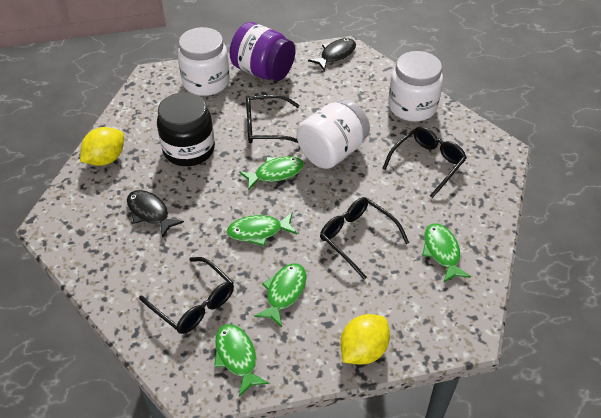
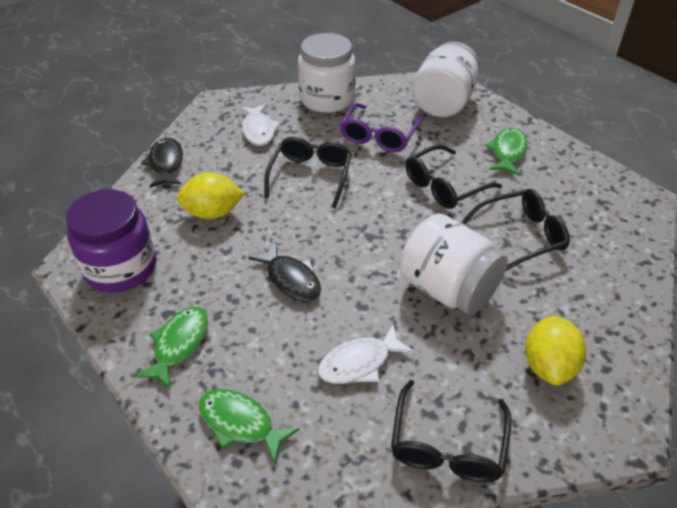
black jar: 1 -> 0
green fish: 5 -> 3
purple glasses: 0 -> 1
white fish: 0 -> 2

